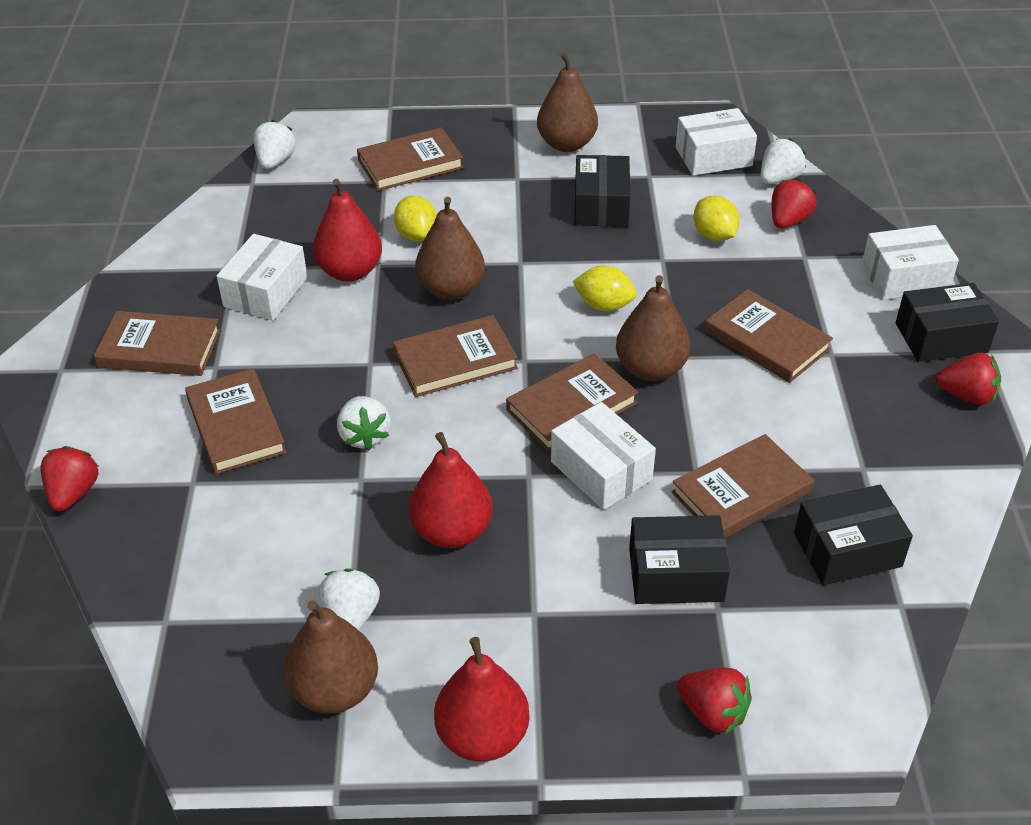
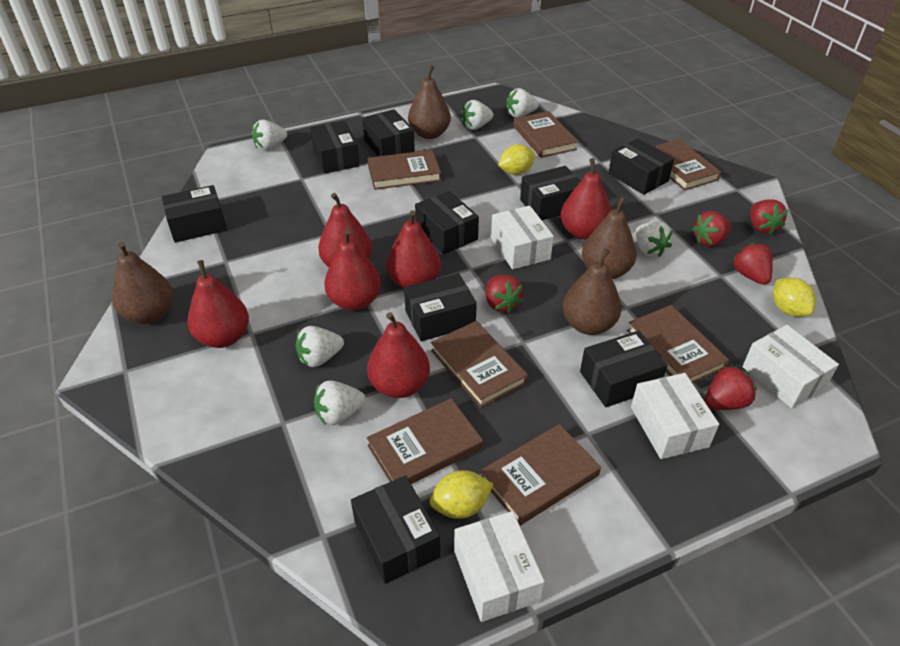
black box: 4 -> 9
red pear: 3 -> 6
red strawberry: 4 -> 5
white strawberry: 4 -> 6

